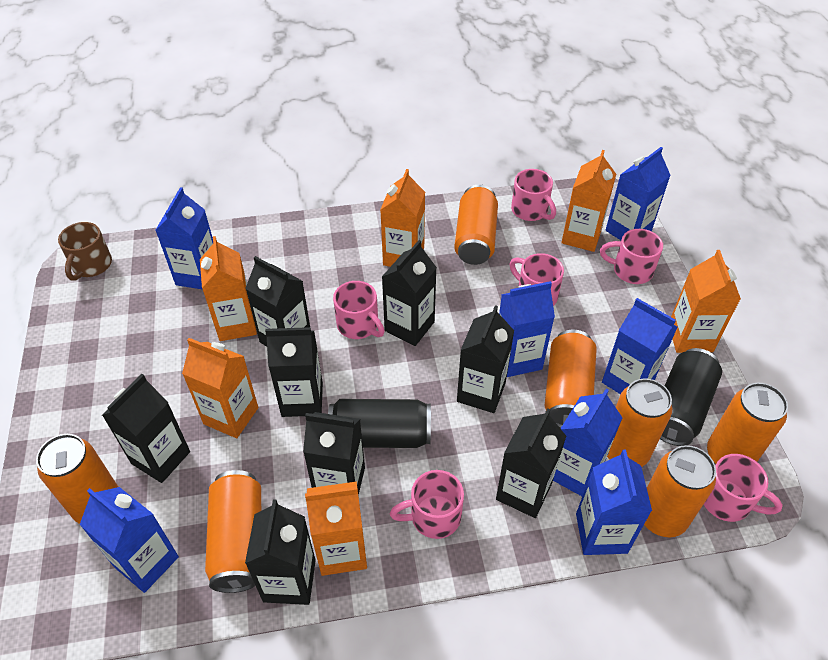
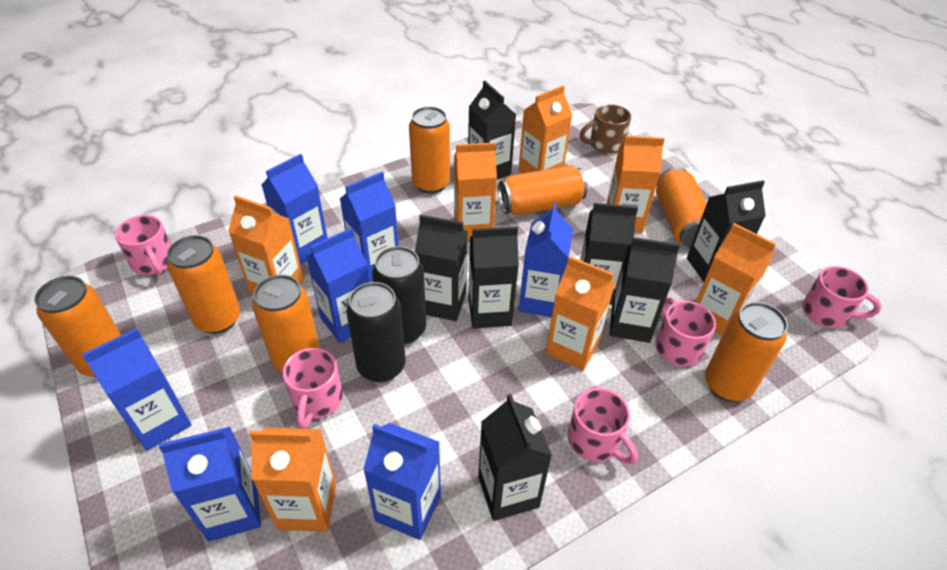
black carton: 8 -> 7
orange carton: 6 -> 7
pink mug: 6 -> 5

